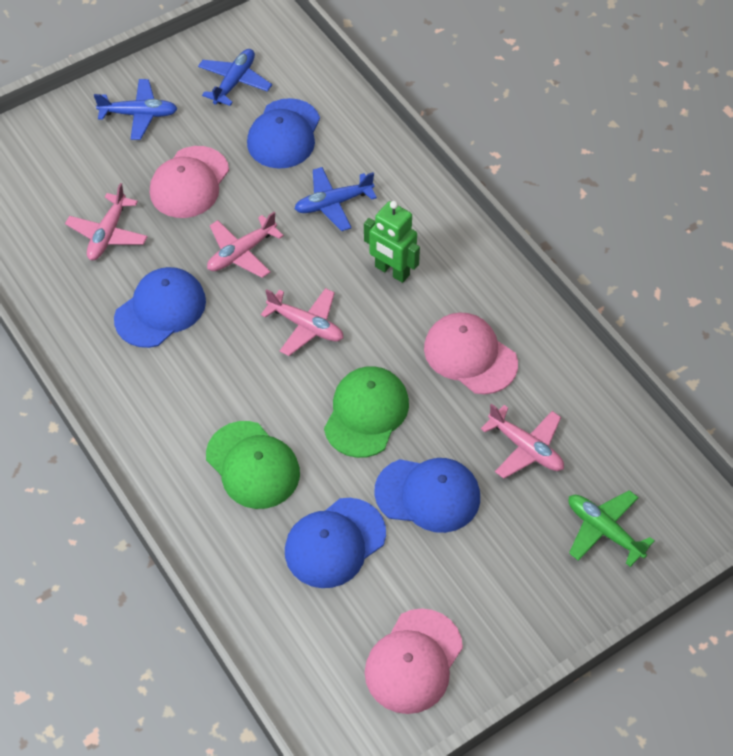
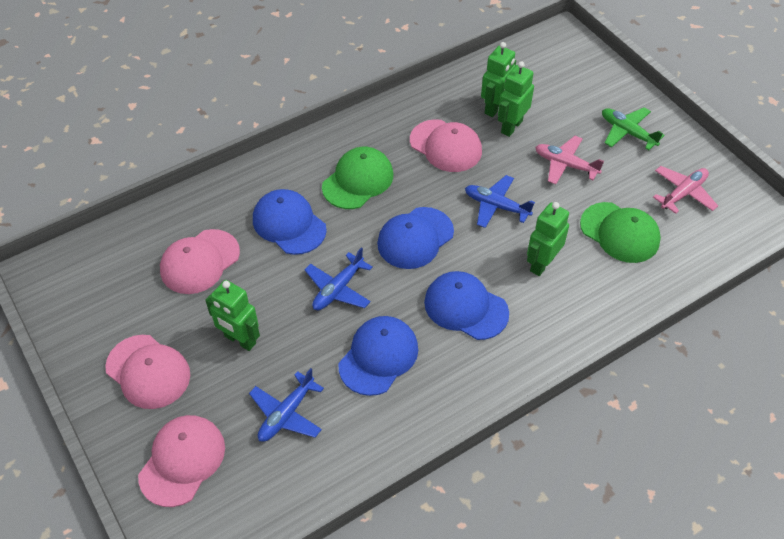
green robot: 1 -> 4
pink cap: 3 -> 4
pink plane: 4 -> 2

